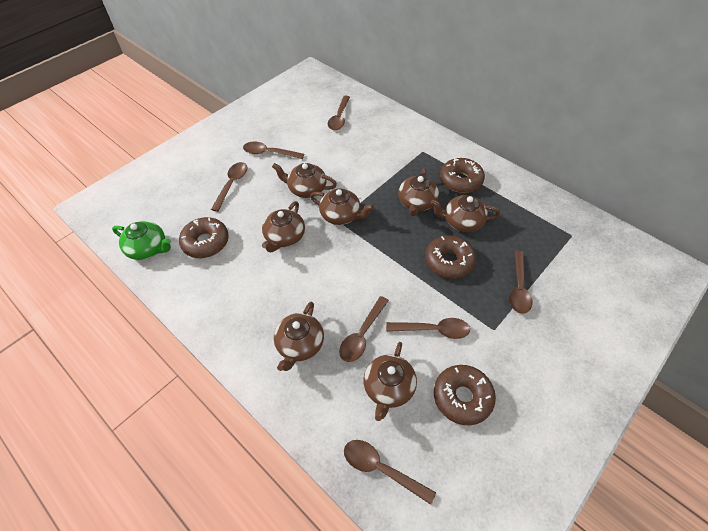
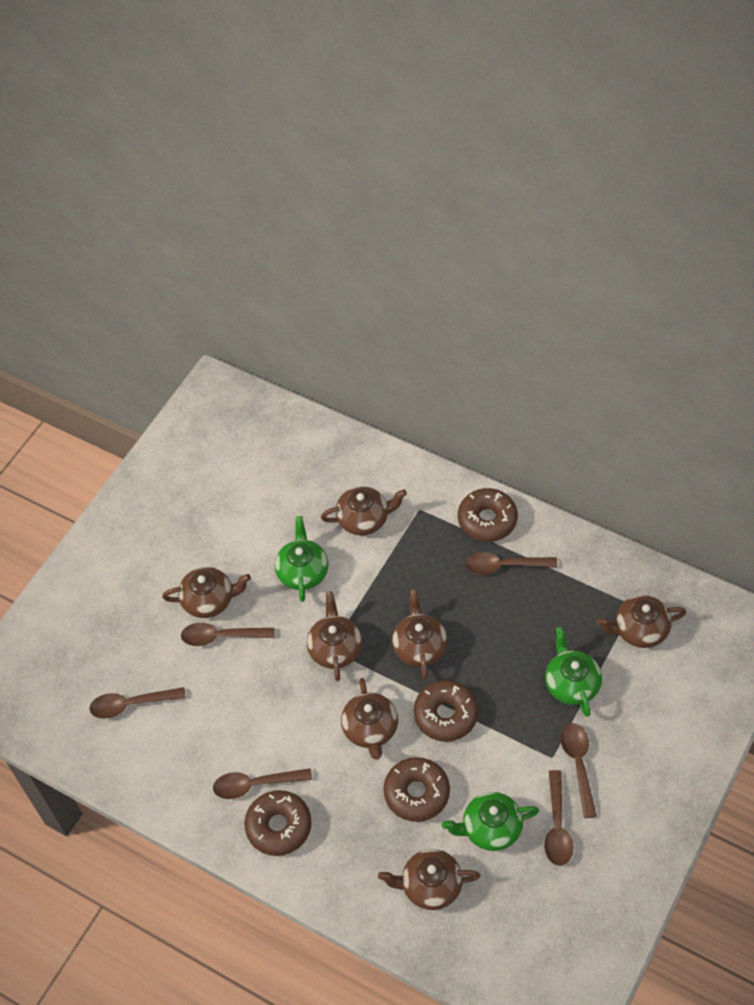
brown spoon: 7 -> 6
green teapot: 1 -> 3

